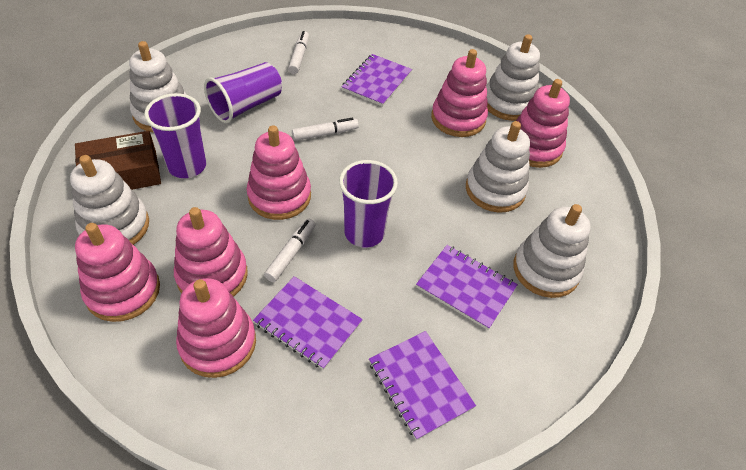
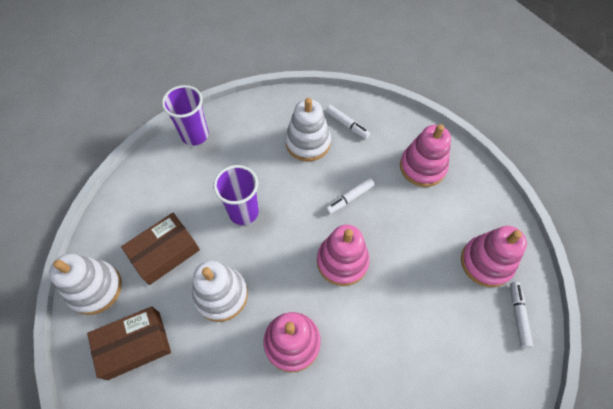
brown box: 1 -> 2
pink stacking toy: 6 -> 4
purple cup: 3 -> 2
purple notebook: 4 -> 0
white stacking toy: 5 -> 3

